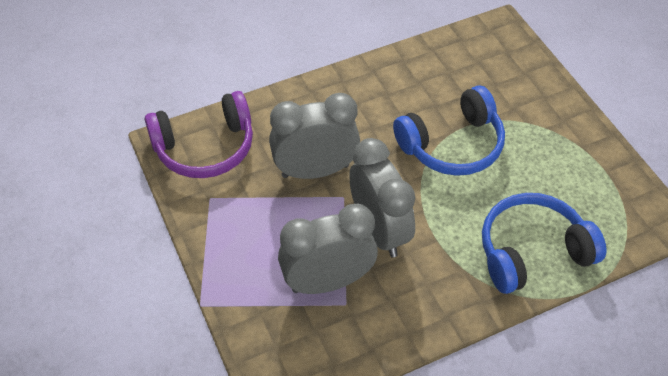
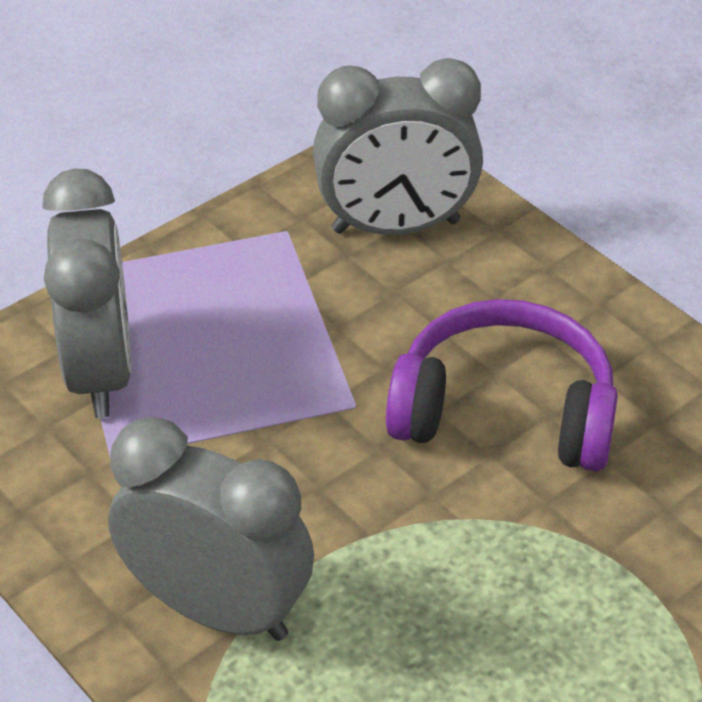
blue headphones: 2 -> 0

